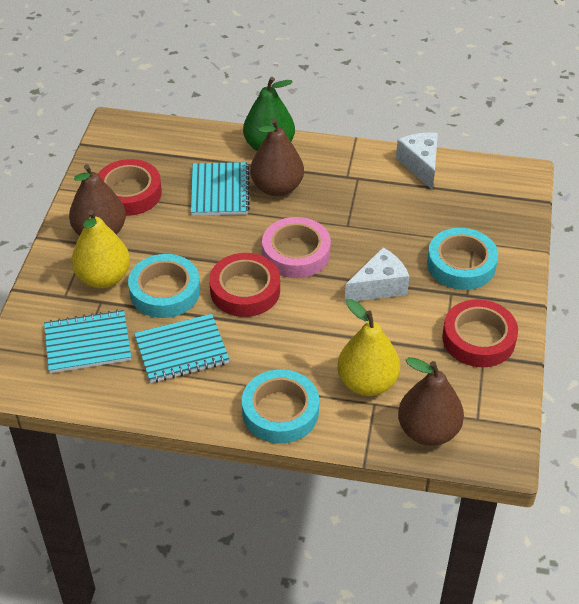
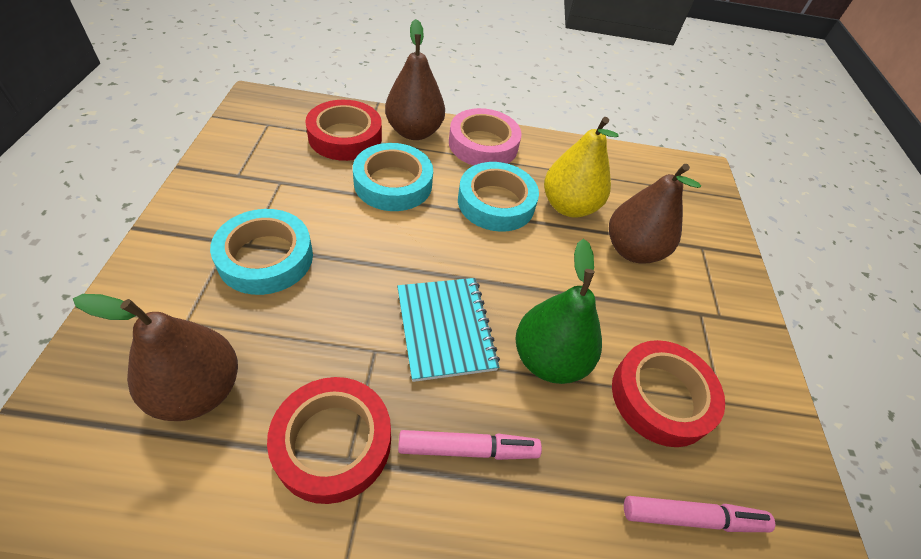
pink marker: 0 -> 2
turquoise notebook: 3 -> 1
white cheese: 2 -> 0
yellow pear: 2 -> 1

